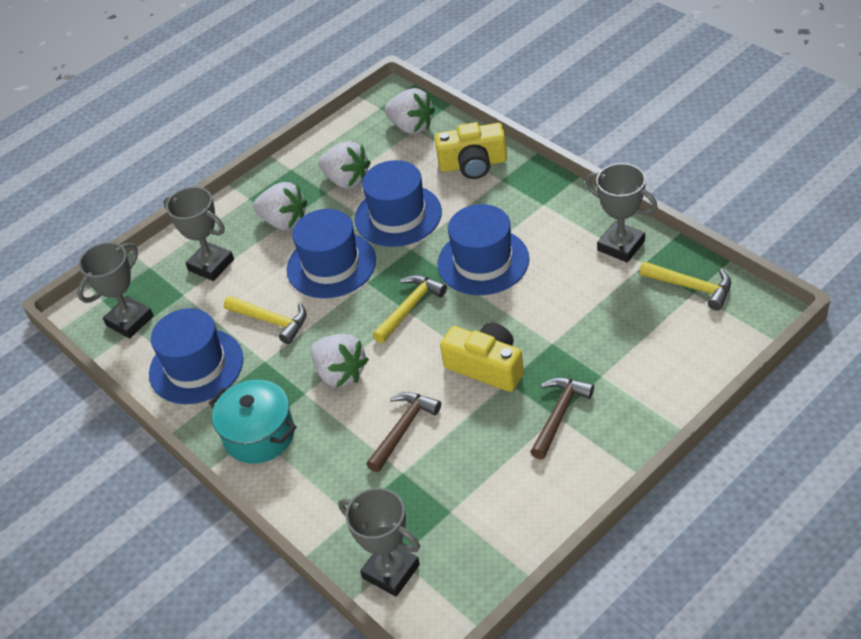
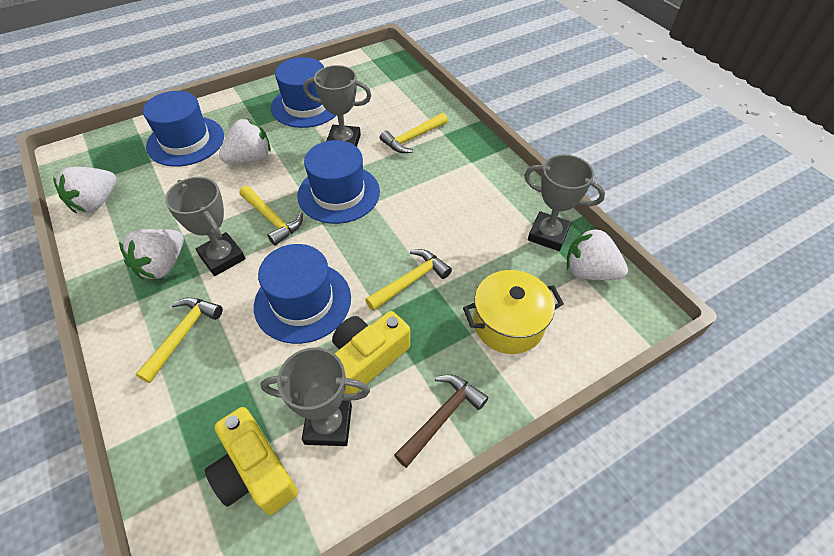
brown hammer: 2 -> 1
turquoise pot: 1 -> 0
yellow hammer: 3 -> 4
yellow pot: 0 -> 1

